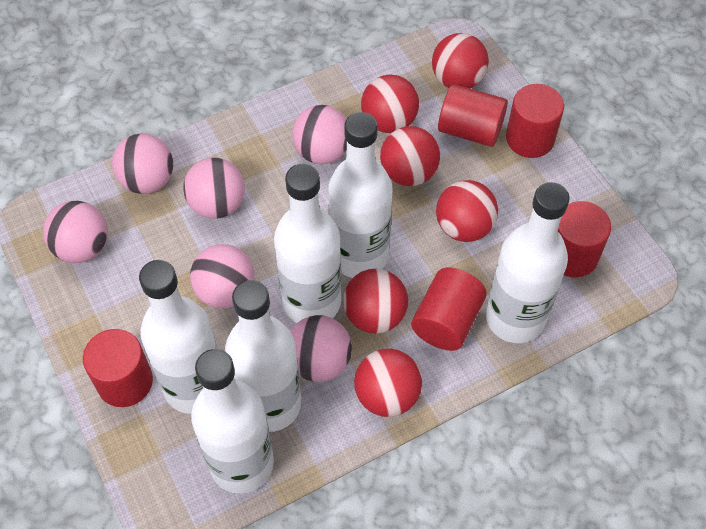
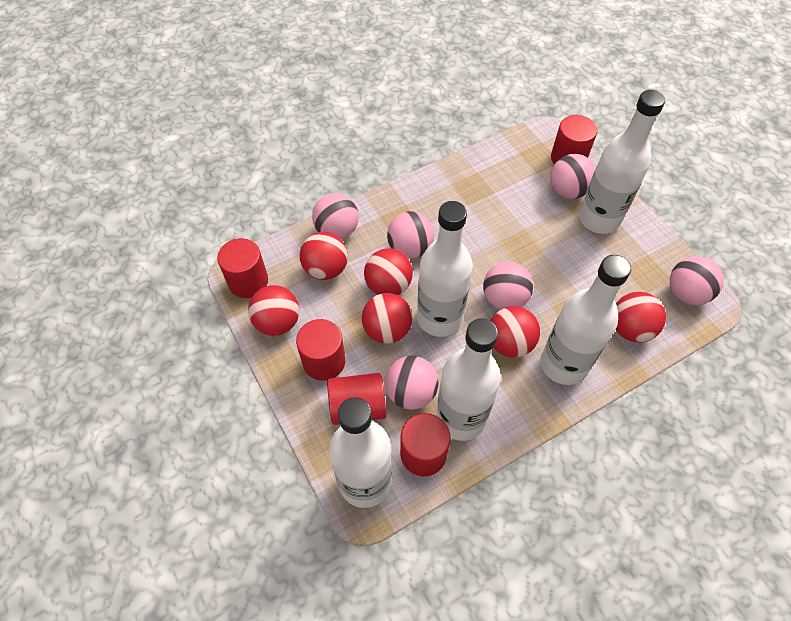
white bottle: 6 -> 5

